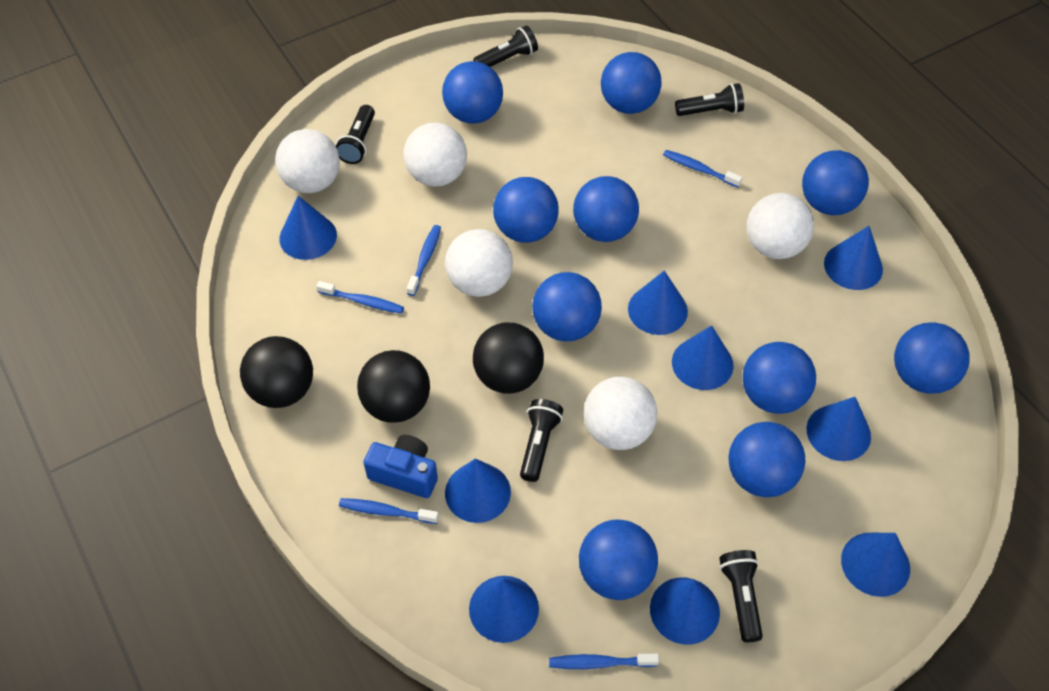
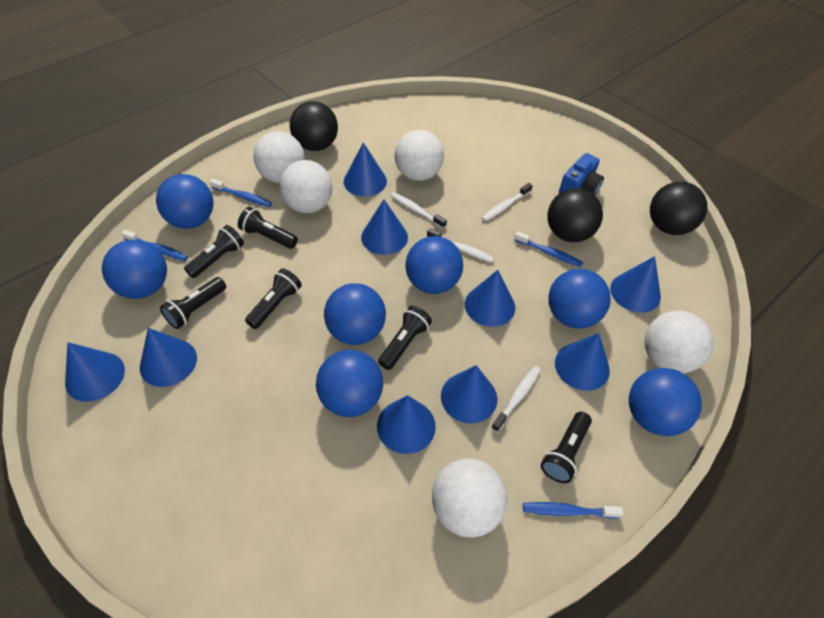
black flashlight: 5 -> 6
blue ball: 10 -> 7
blue toothbrush: 5 -> 4
white toothbrush: 0 -> 4

